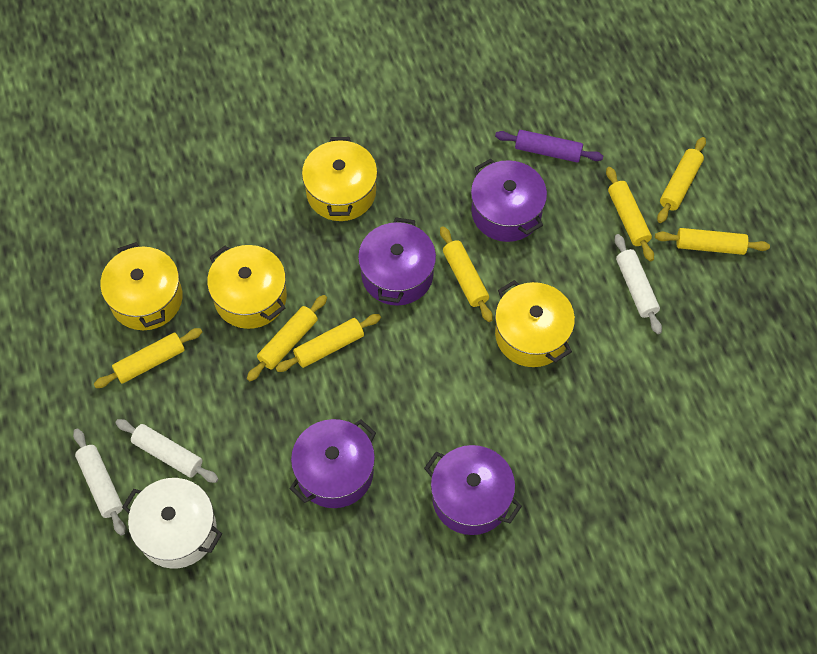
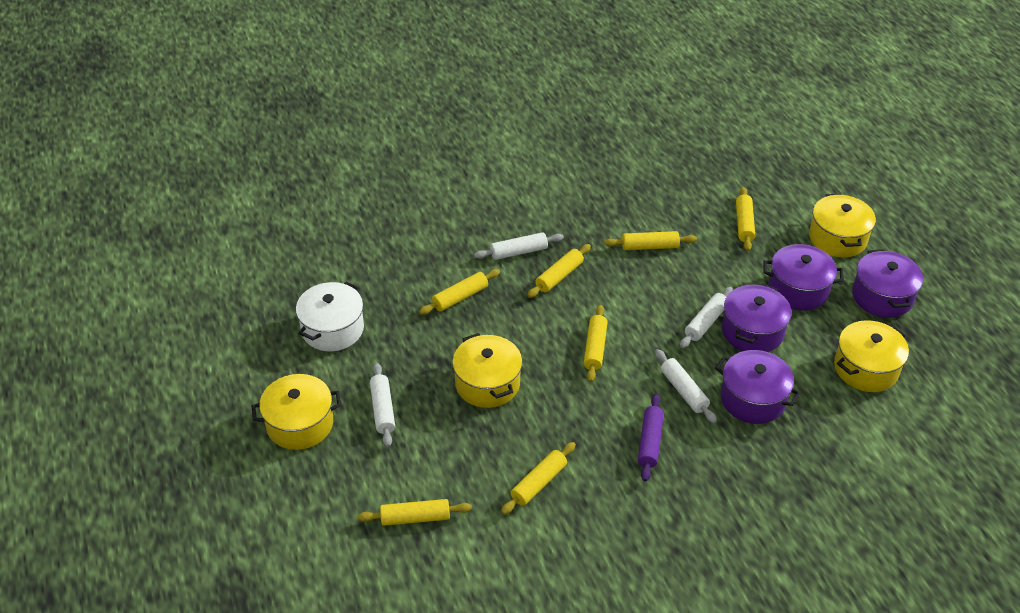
white rolling pin: 3 -> 4

